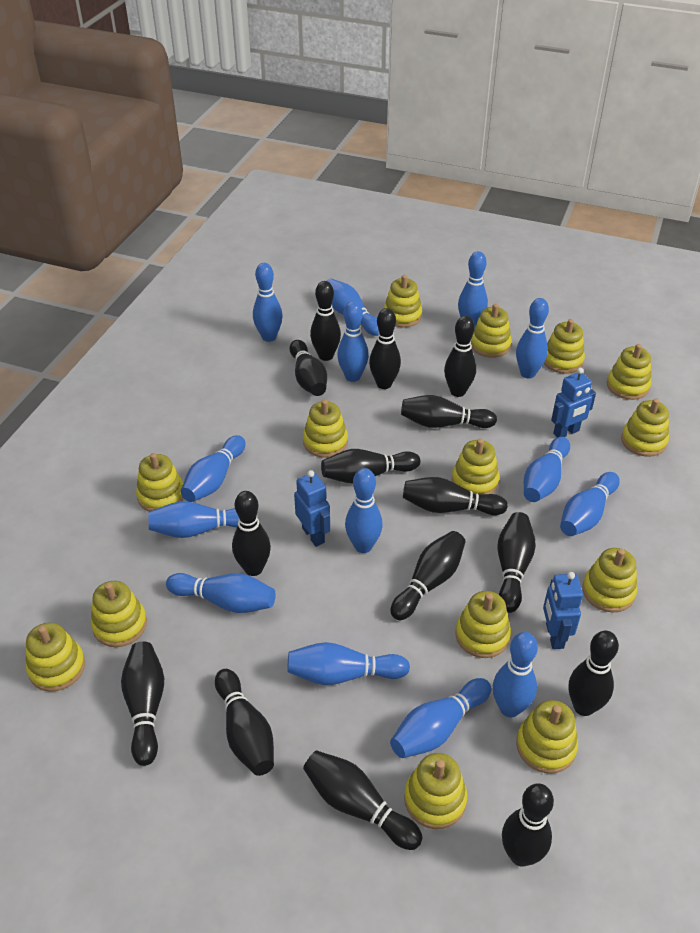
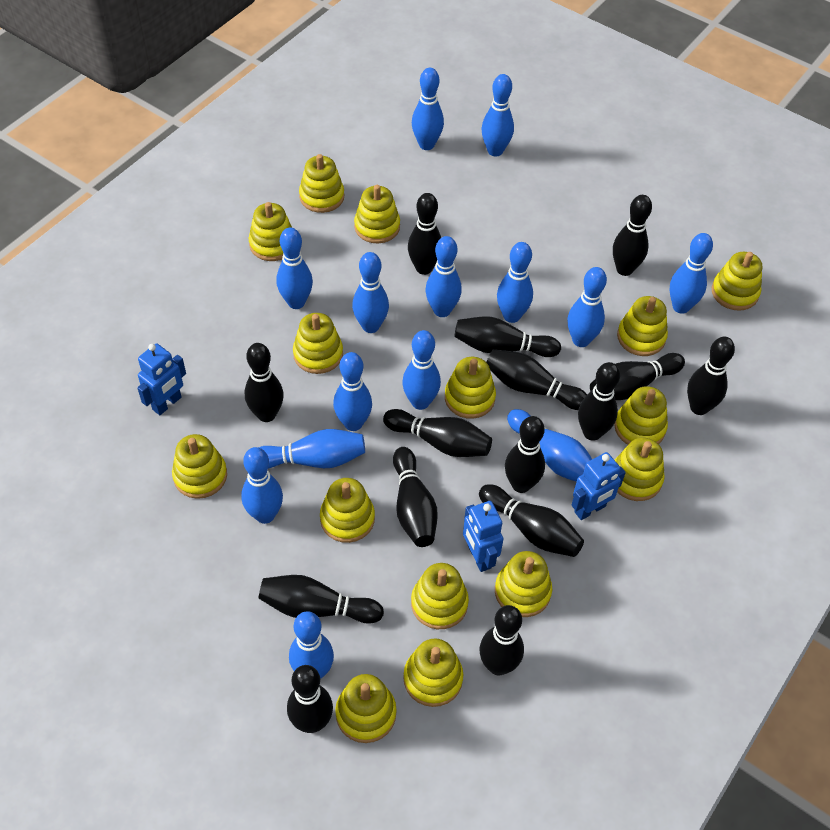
yellow stacking toy: 14 -> 15

